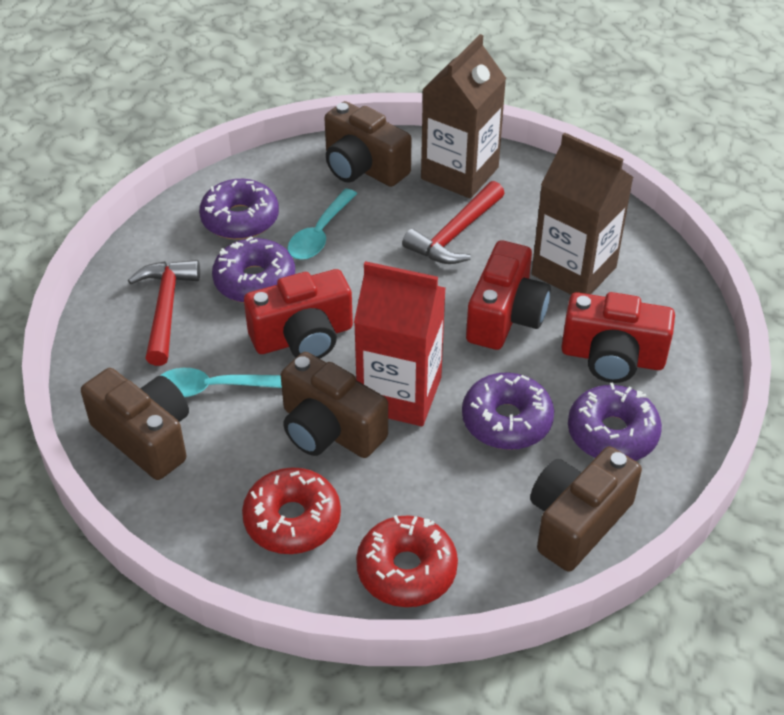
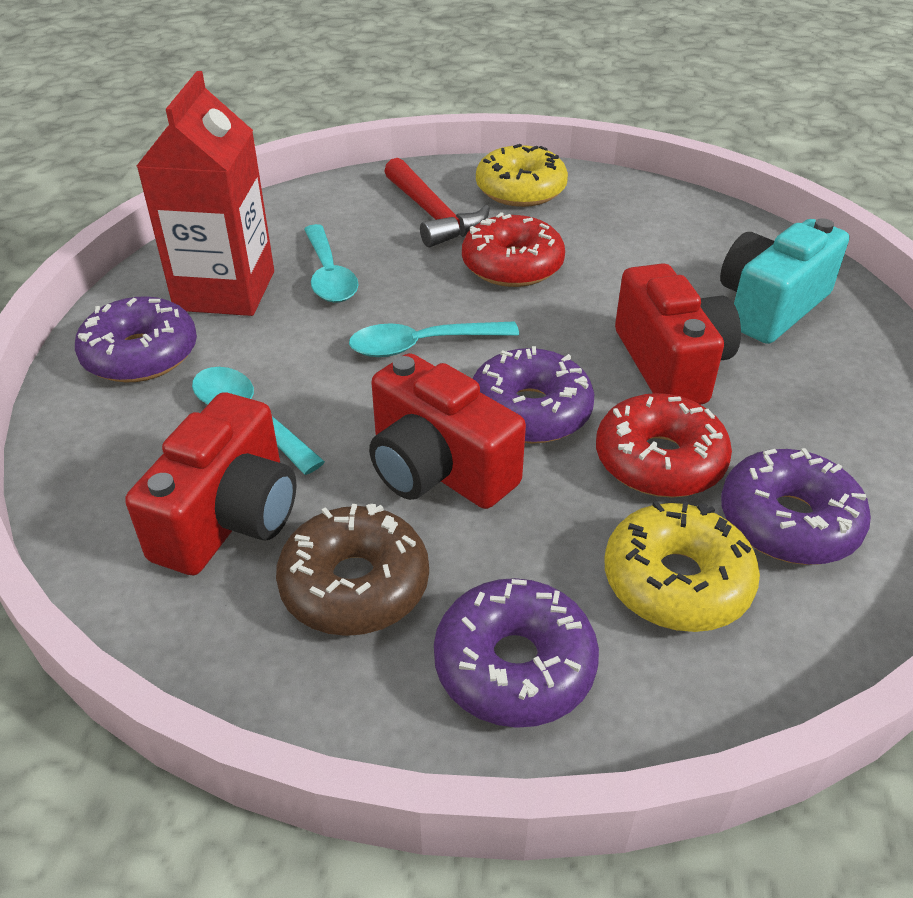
brown camera: 4 -> 0
brown carton: 2 -> 0
brown donut: 0 -> 1
red hammer: 2 -> 1
turquoise camera: 0 -> 1
turquoise spoon: 2 -> 3
yellow donut: 0 -> 2

